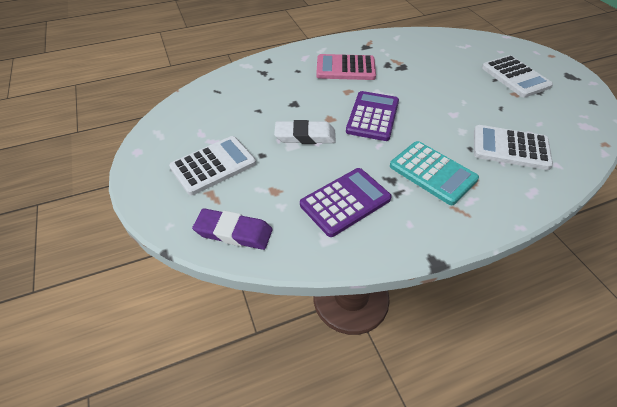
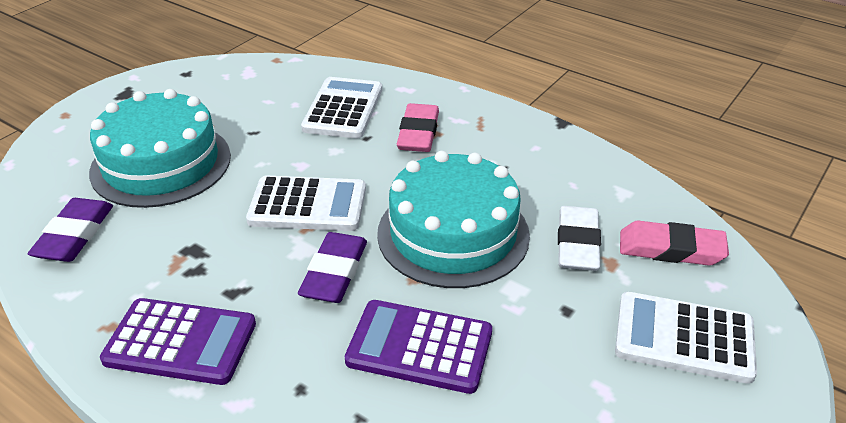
pink calculator: 1 -> 0
pink eraser: 0 -> 2
purple eraser: 1 -> 2
turquoise cake: 0 -> 2
turquoise calculator: 1 -> 0

